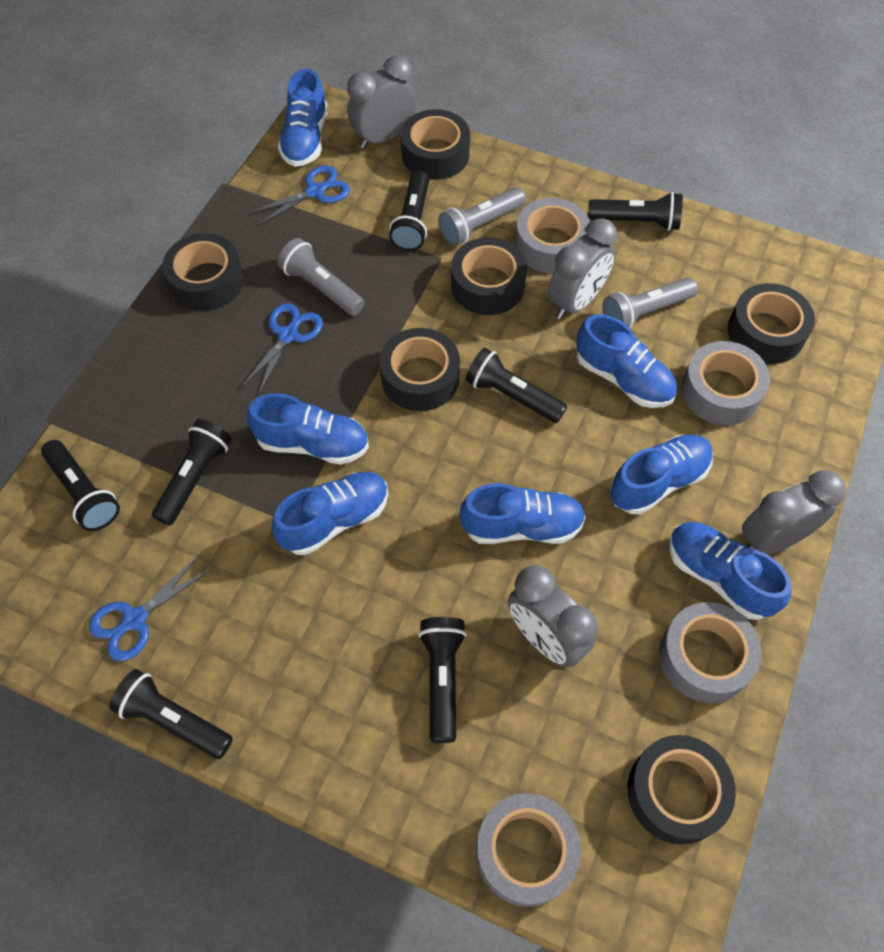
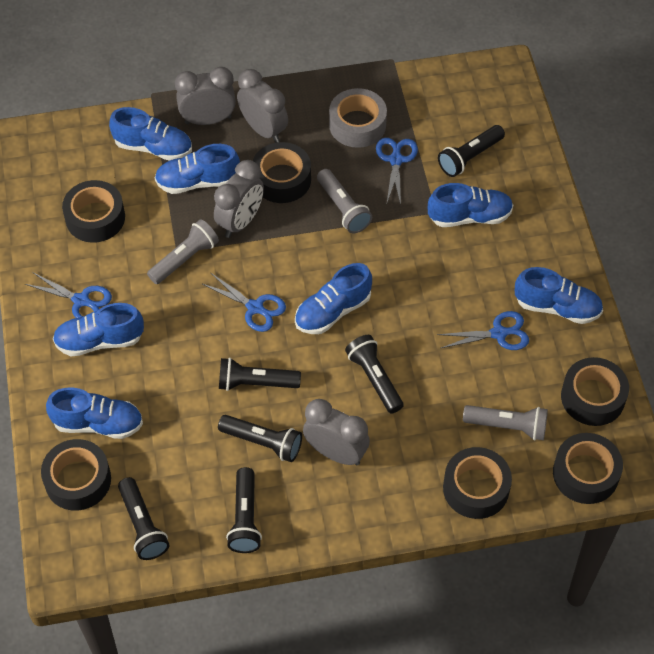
black flashlight: 7 -> 6
blue scissors: 3 -> 4
grey tape: 4 -> 1

